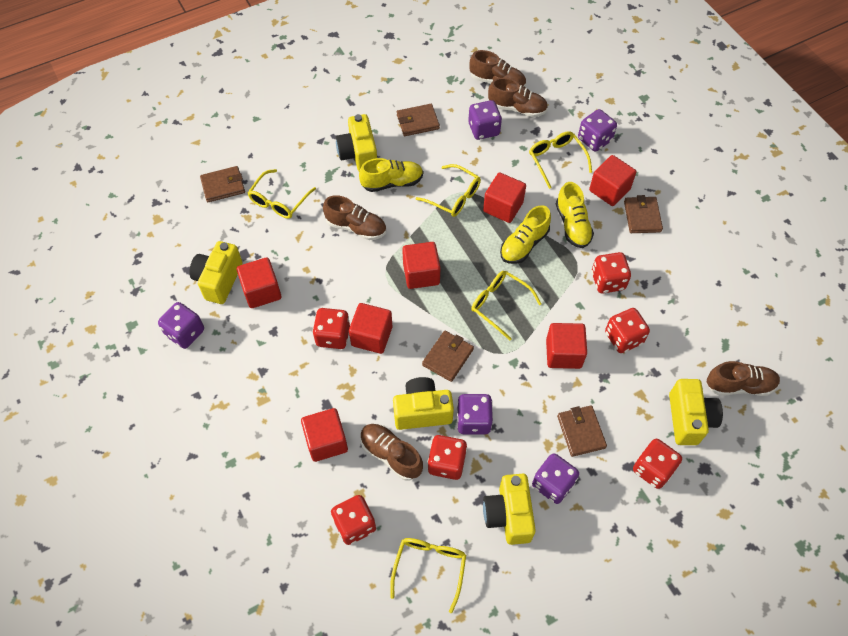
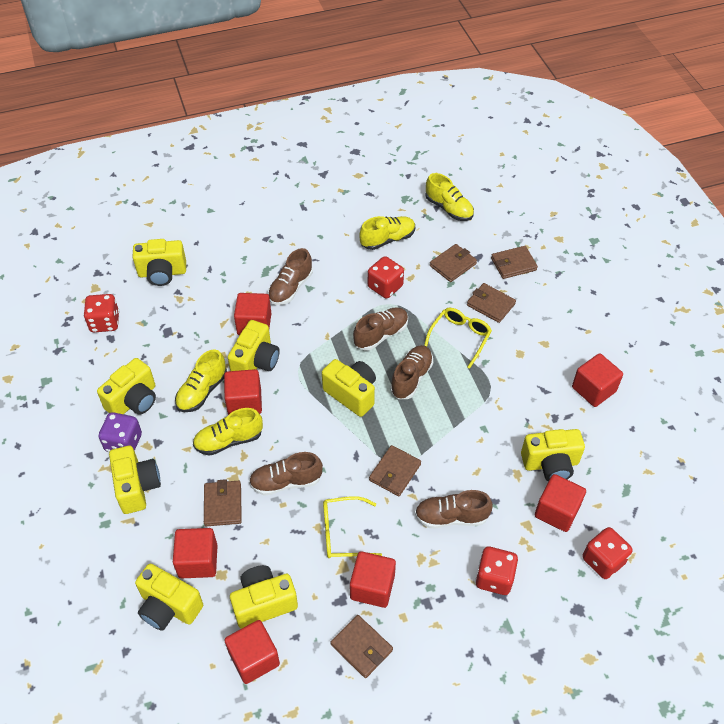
brown wallet: 5 -> 6
purple dice: 5 -> 1
red dice: 6 -> 4
yellow camera: 5 -> 8
yellow glasses: 5 -> 2
yellow shoe: 3 -> 4

